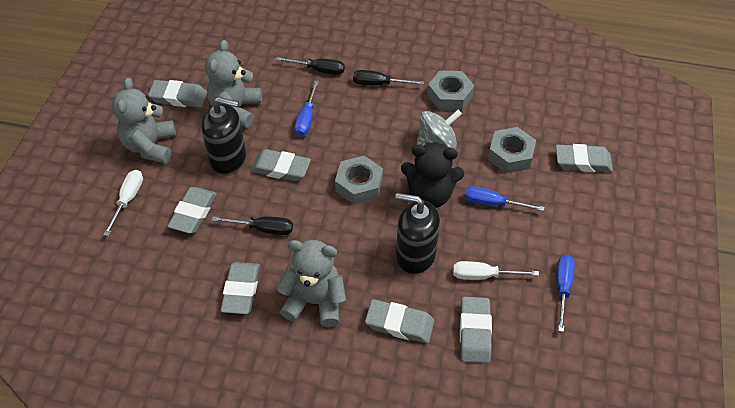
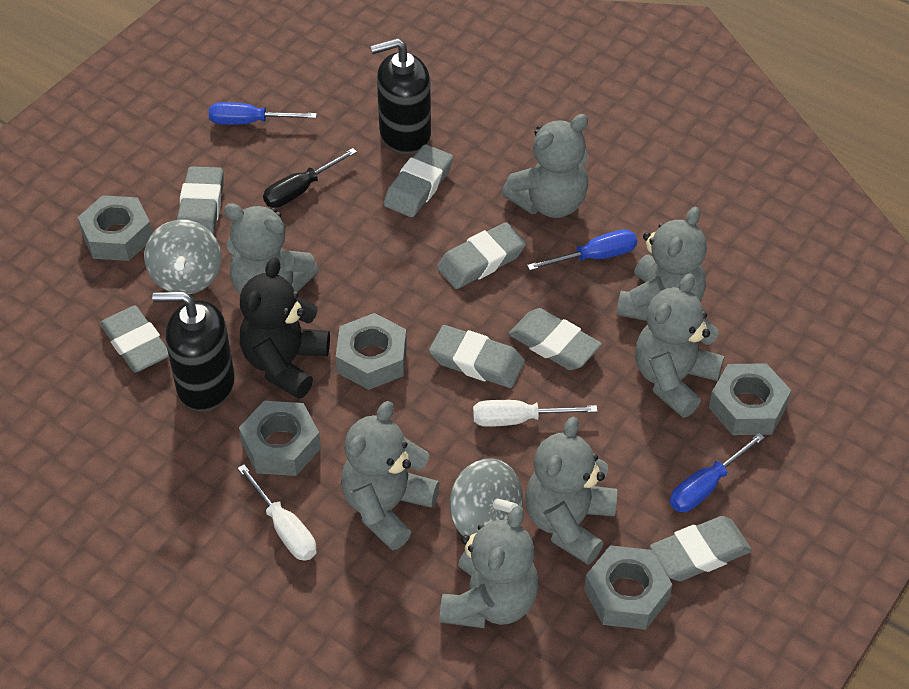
black screwdriver: 3 -> 1
grey nut: 3 -> 5
grey spinning top: 1 -> 2
grey teddy bear: 3 -> 7

